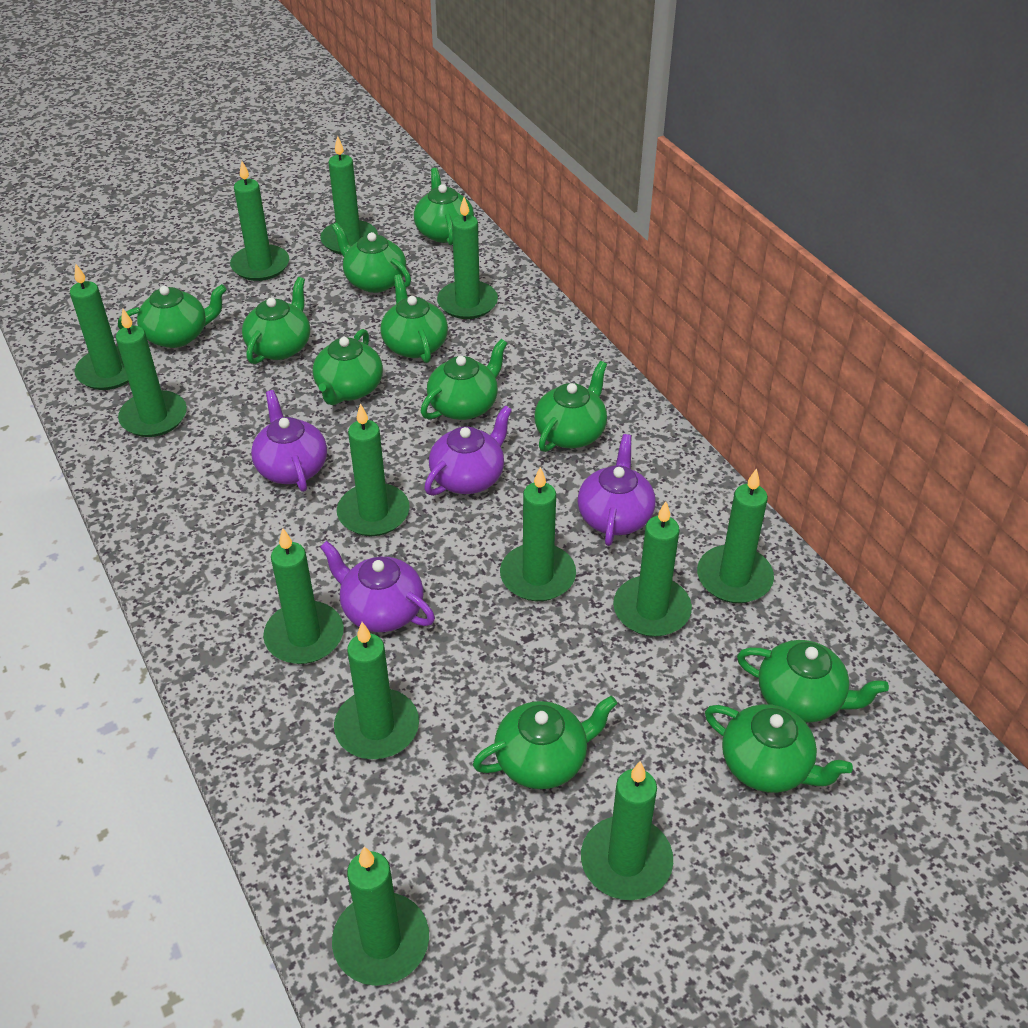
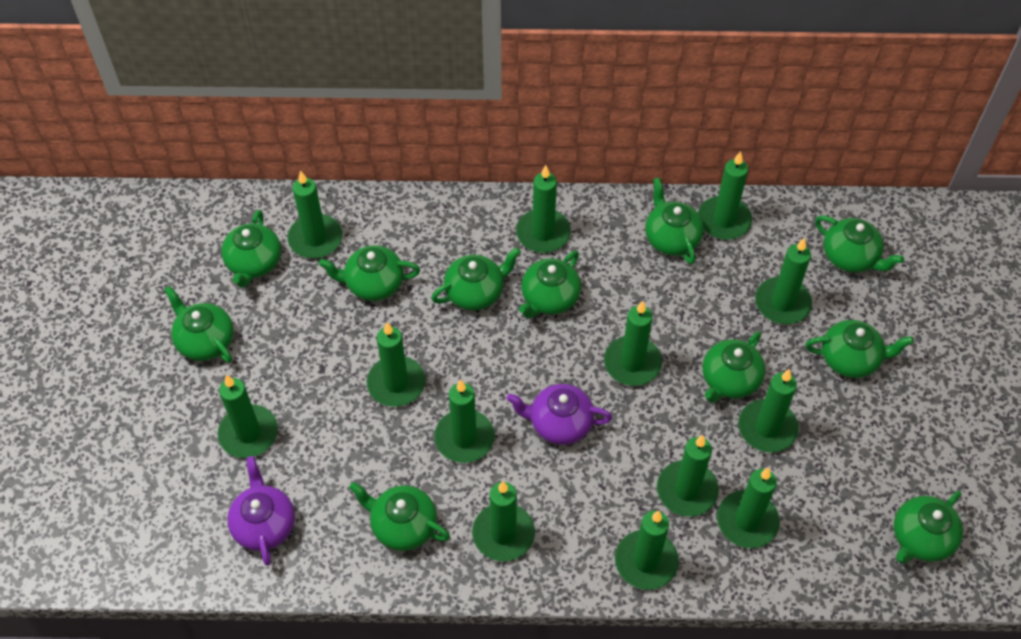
purple teapot: 4 -> 2

